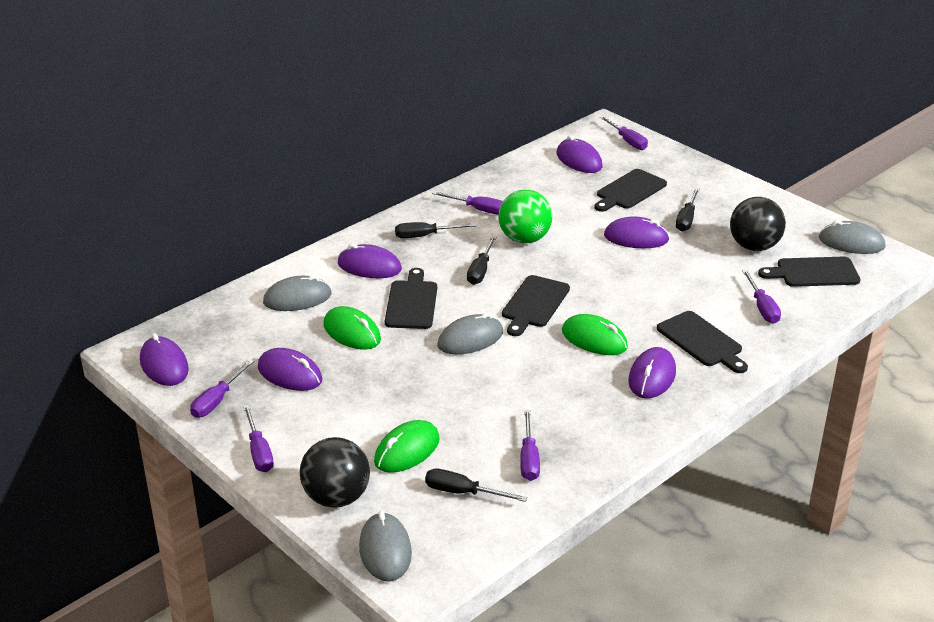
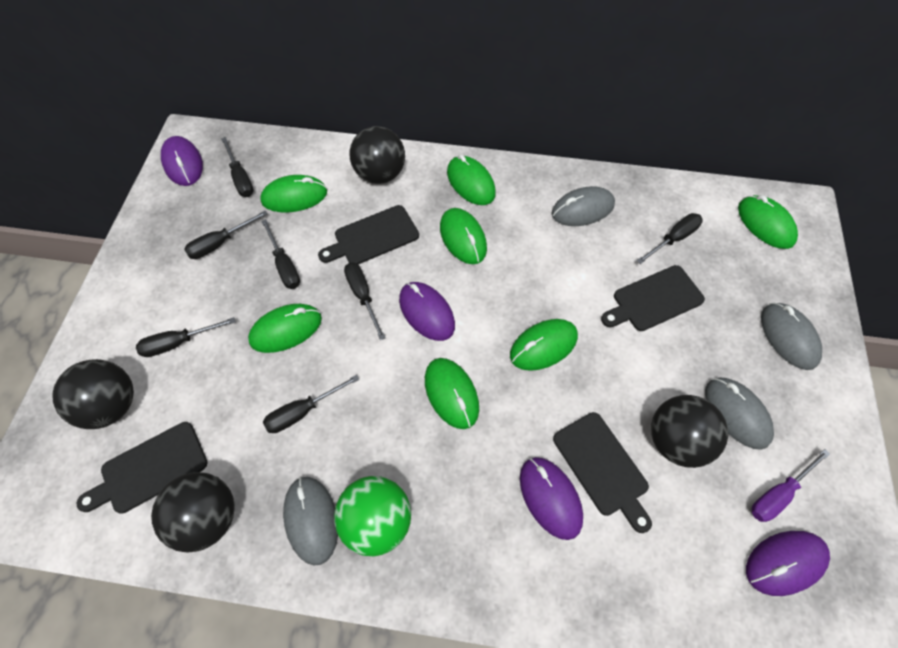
black ball: 2 -> 4
black cutting board: 5 -> 4
black screwdriver: 4 -> 7
green mouse: 3 -> 7
purple mouse: 6 -> 4
purple screwdriver: 6 -> 1

